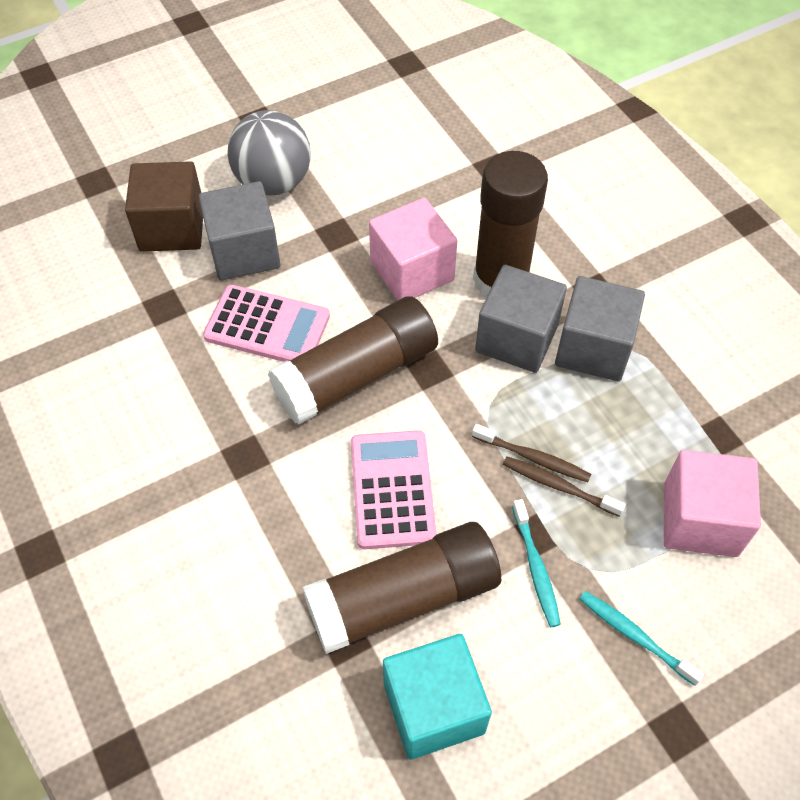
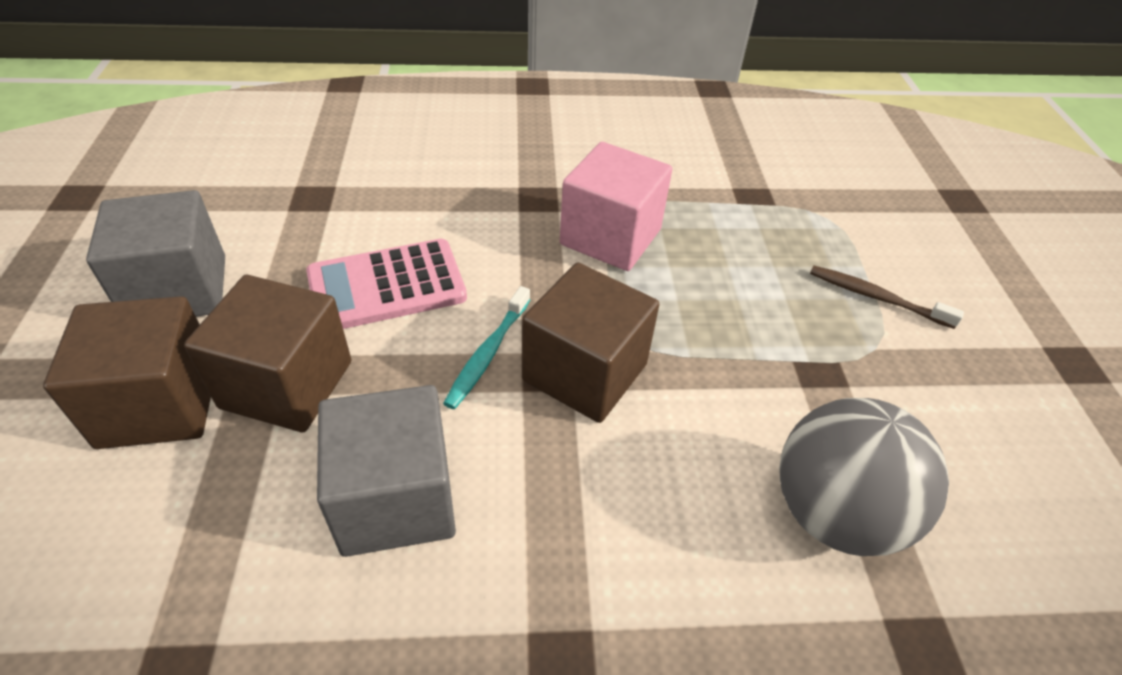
brown cube: 1 -> 3
brown glue stick: 3 -> 0
brown toothbrush: 2 -> 1
grey cube: 3 -> 2
pink calculator: 2 -> 1
pink cube: 2 -> 1
turquoise cube: 1 -> 0
turquoise toothbrush: 2 -> 1

